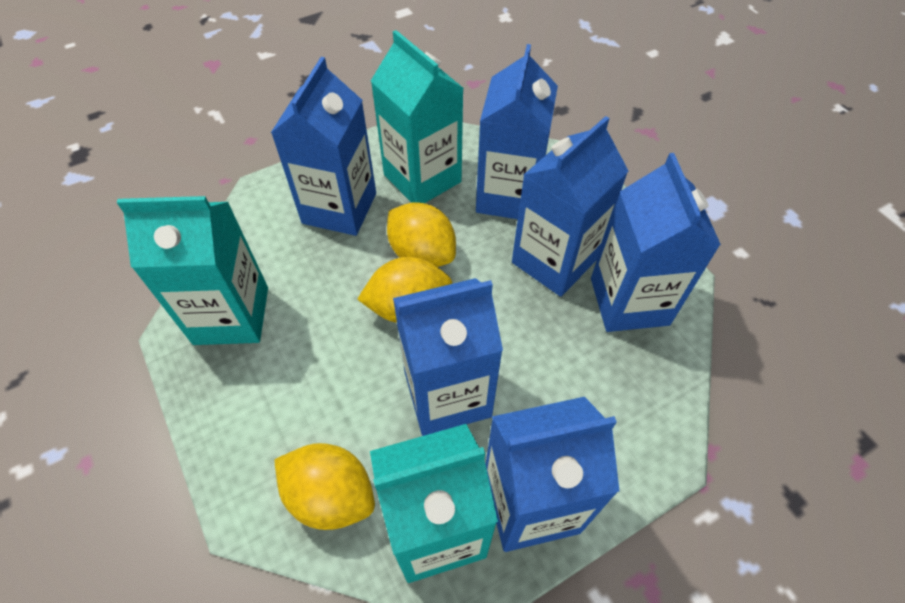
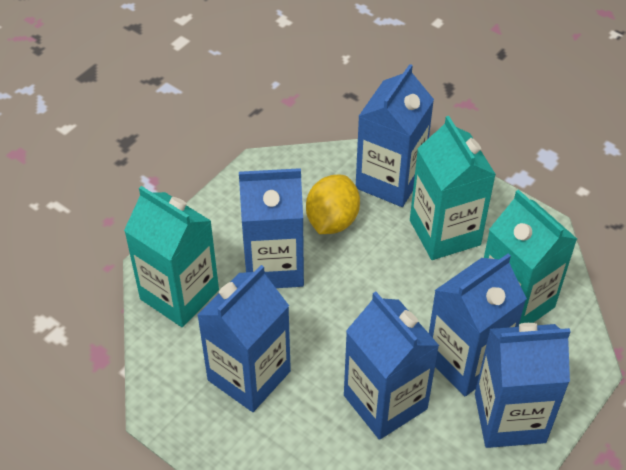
yellow lemon: 3 -> 1

